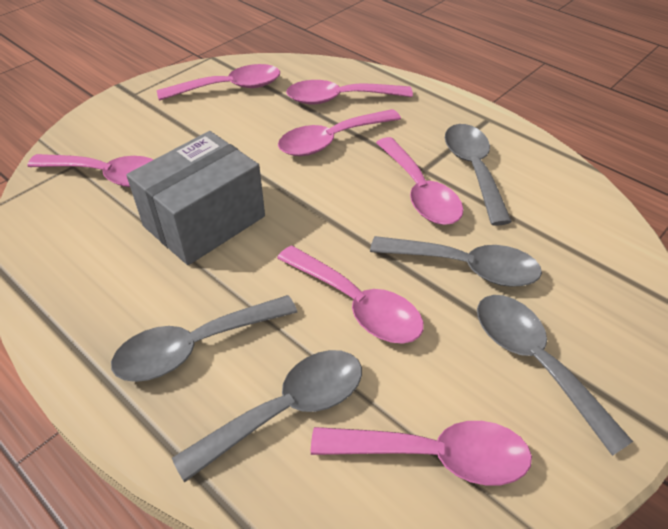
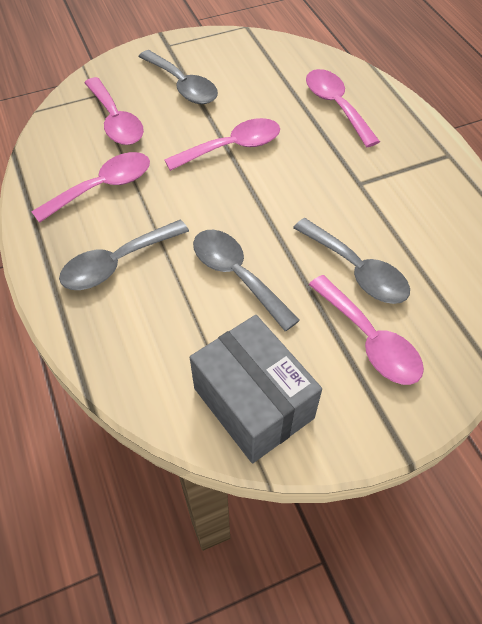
grey spoon: 5 -> 4
pink spoon: 7 -> 5

